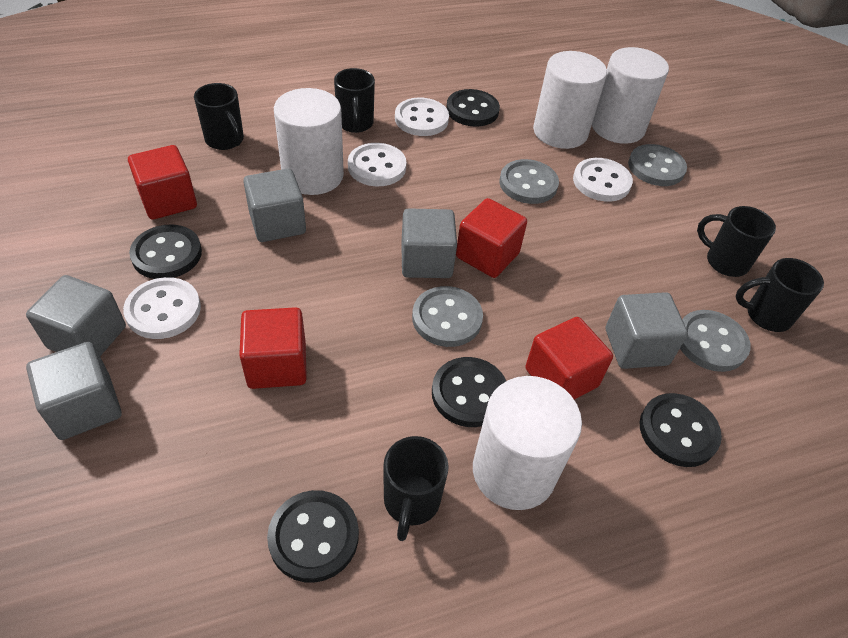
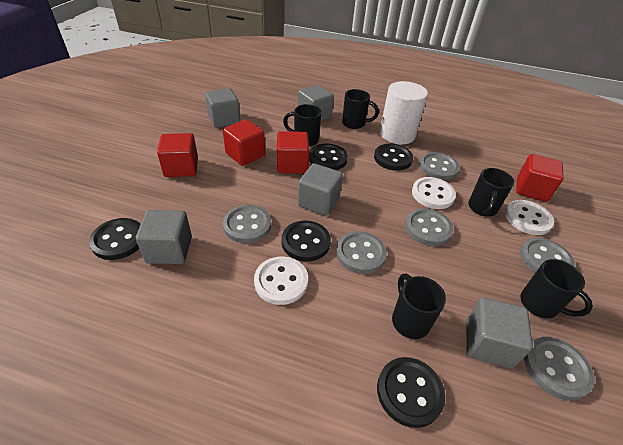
grey button: 4 -> 6
white button: 4 -> 3
white cylinder: 4 -> 1

